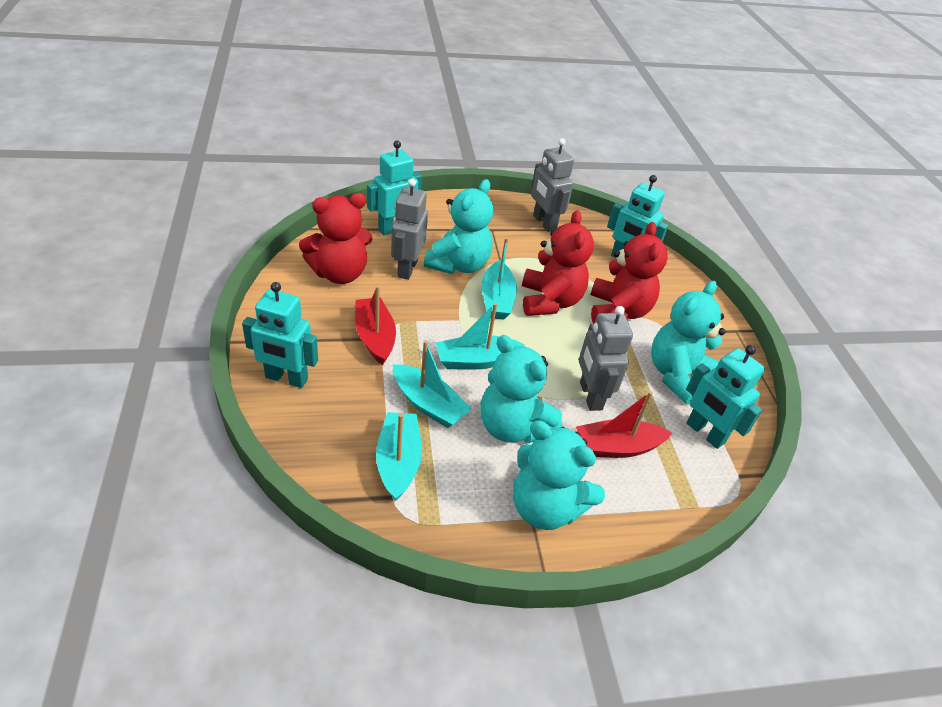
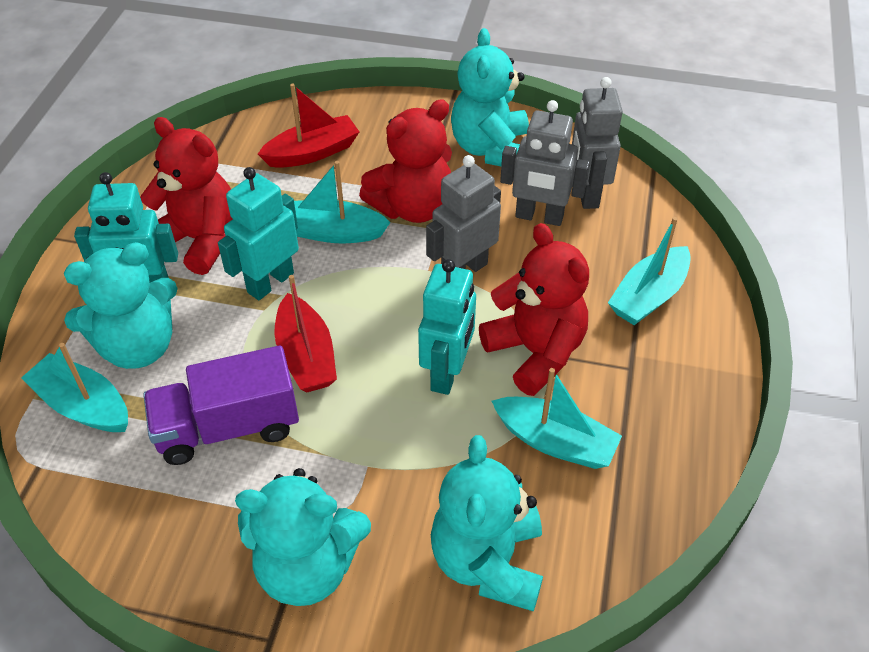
purple truck: 0 -> 1
turquoise robot: 4 -> 3

